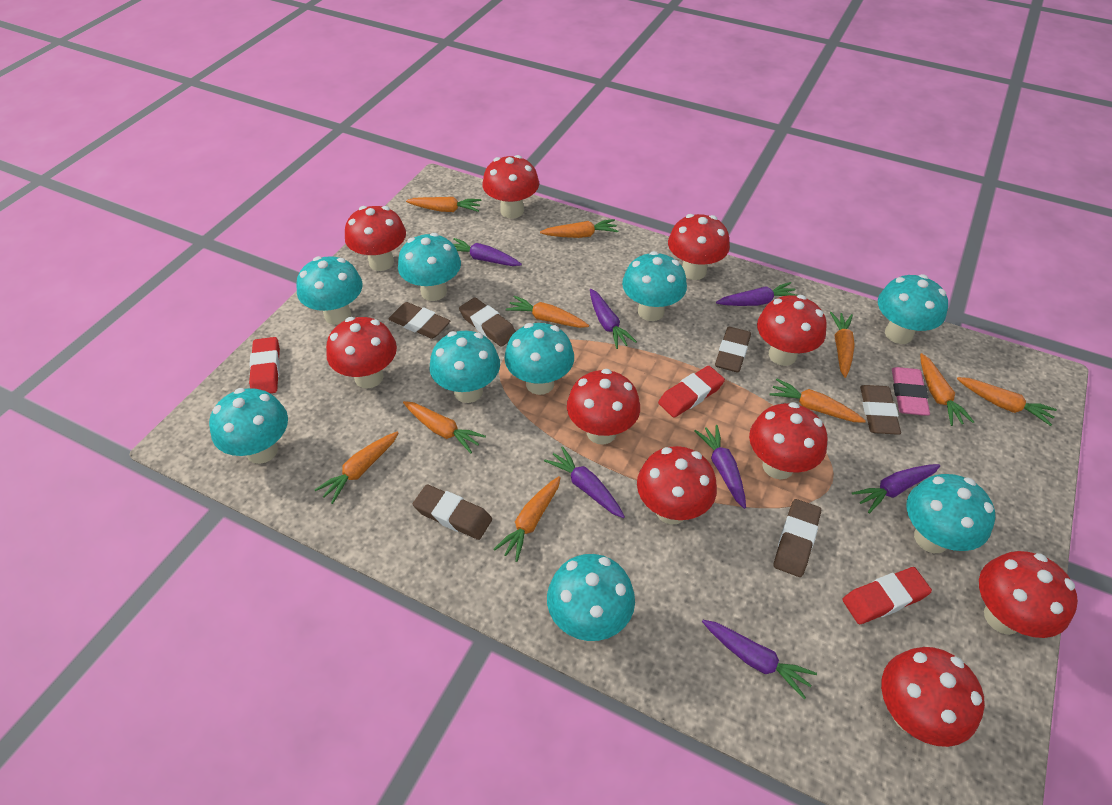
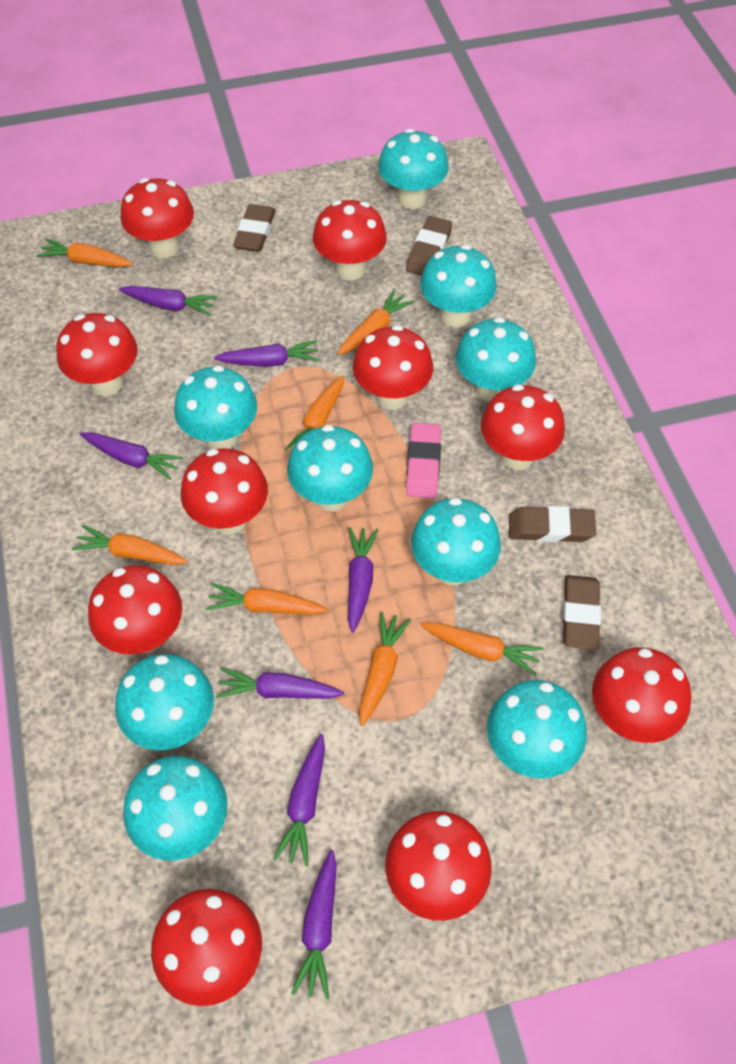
brown eraser: 6 -> 4
orange carrot: 10 -> 7
red eraser: 3 -> 0

